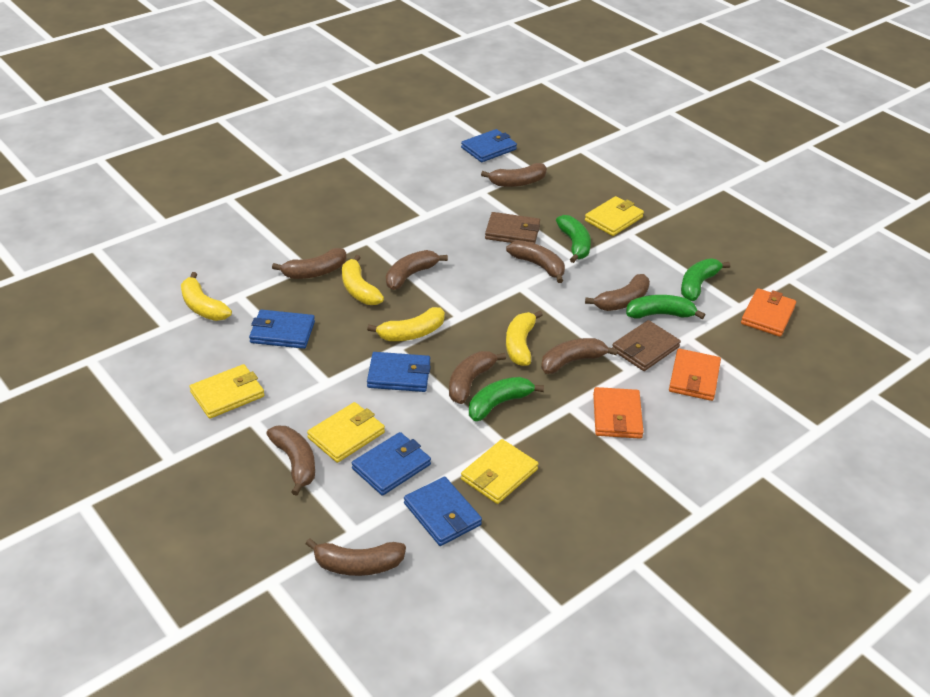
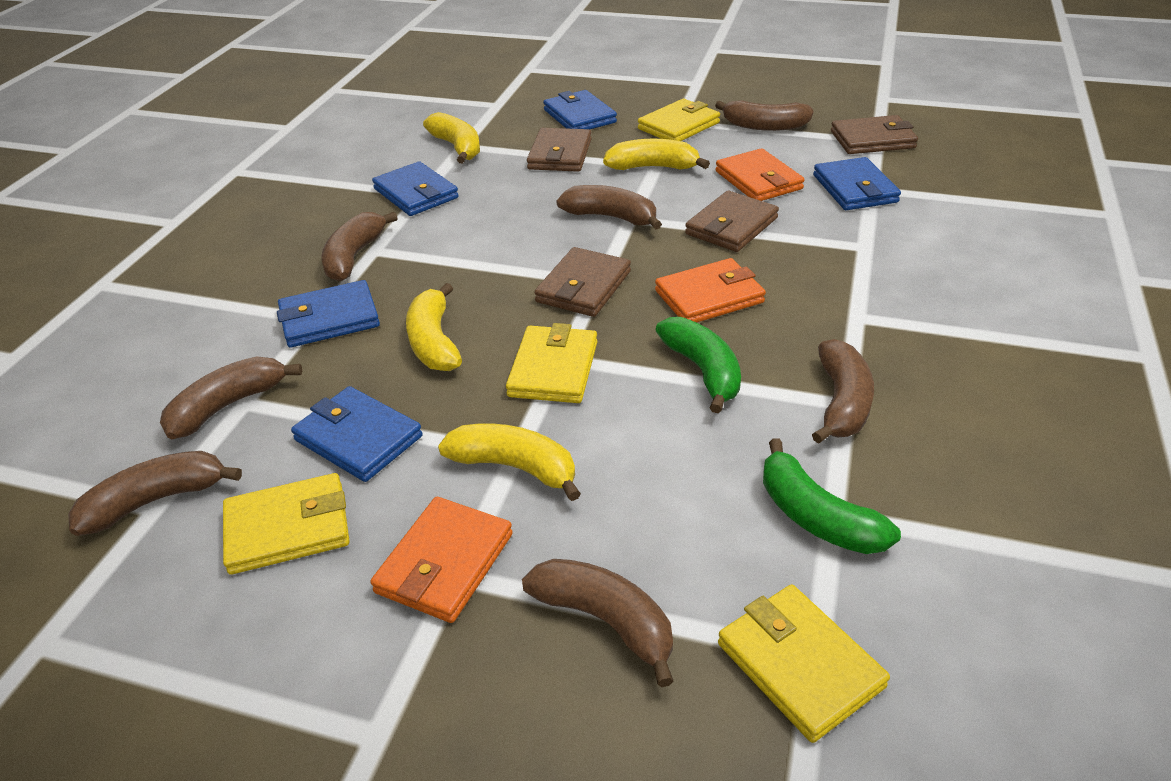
brown banana: 9 -> 7
brown wallet: 2 -> 4
green banana: 4 -> 2

